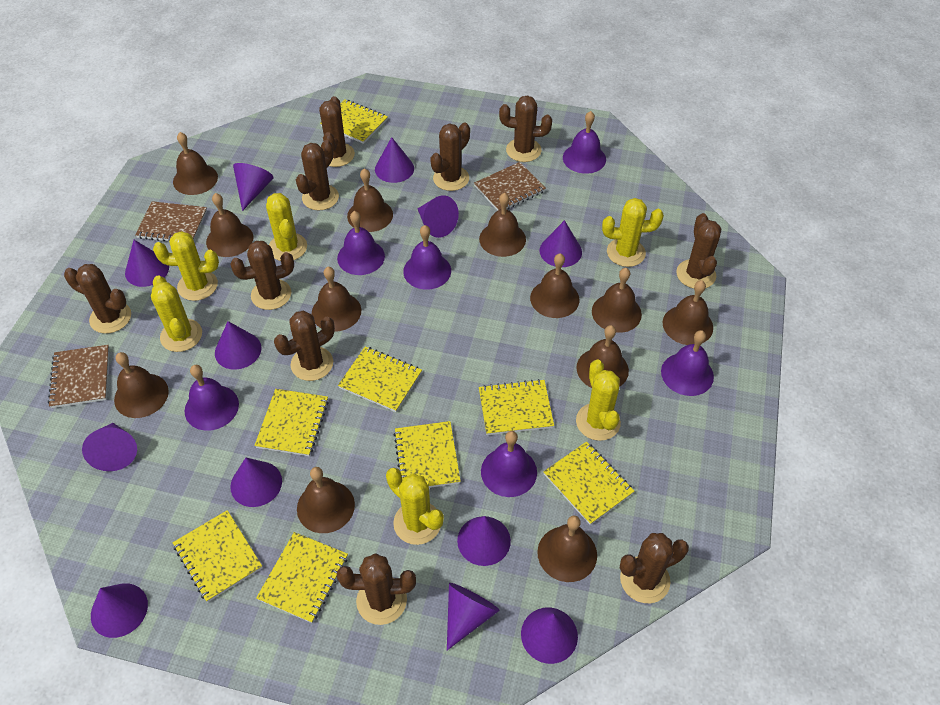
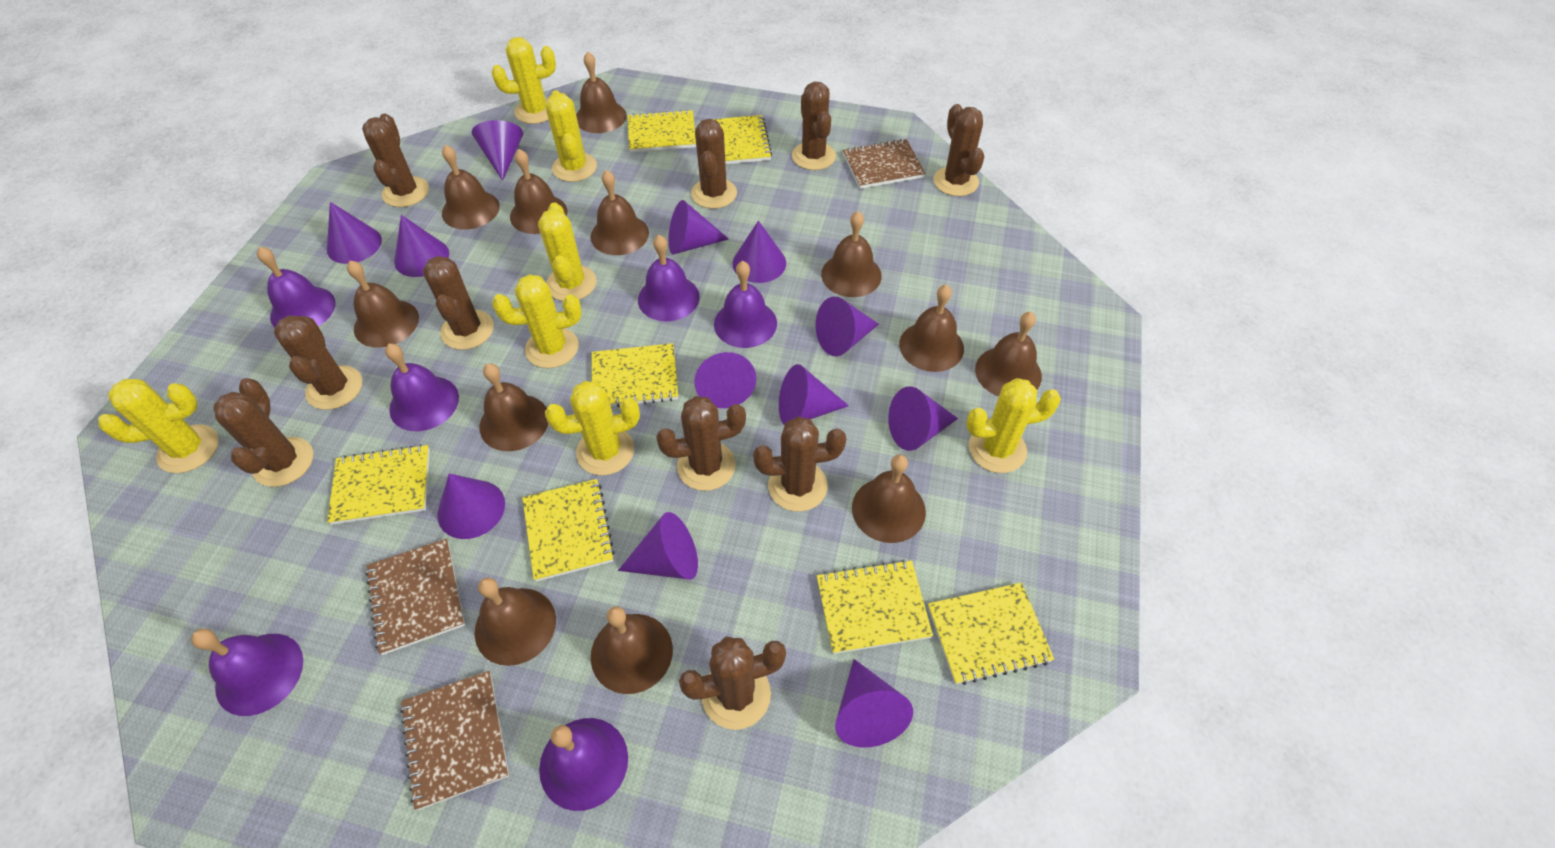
yellow cactus: 6 -> 7
yellow notebook: 8 -> 7

